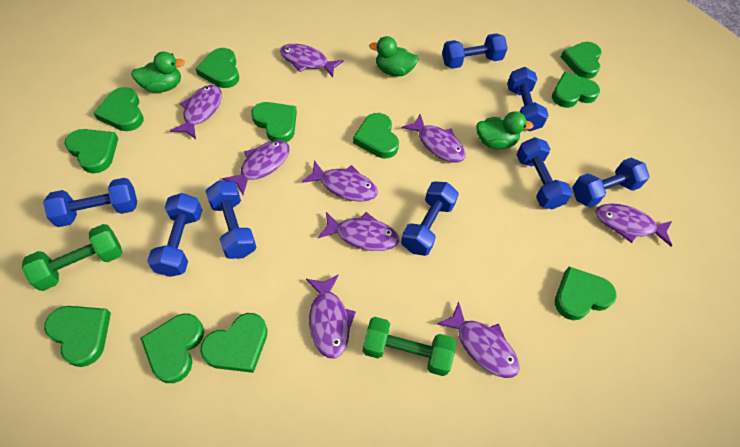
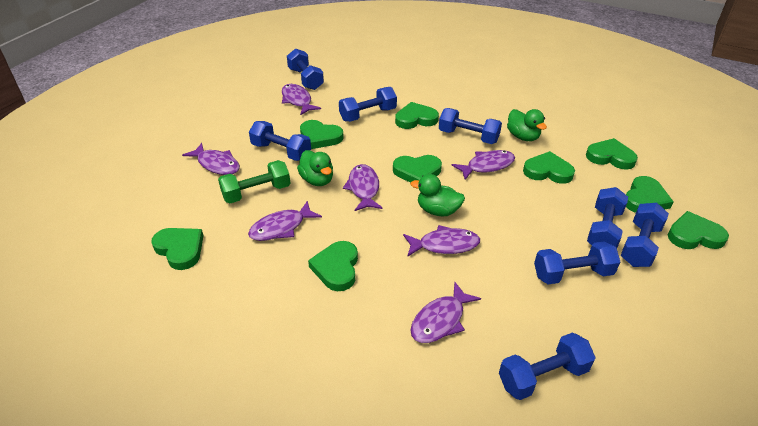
green dumbbell: 2 -> 1
green heart: 11 -> 9
purple fish: 9 -> 7

